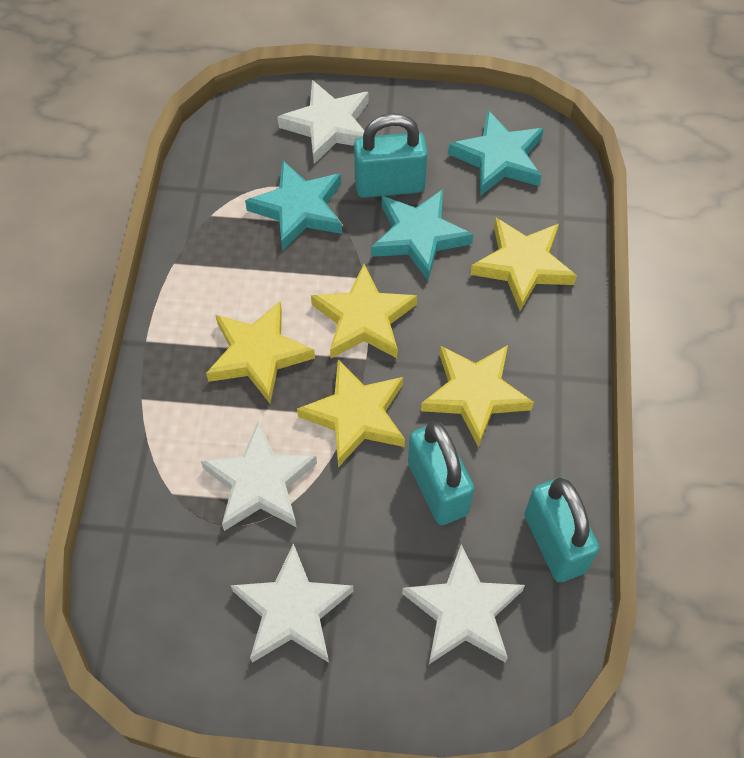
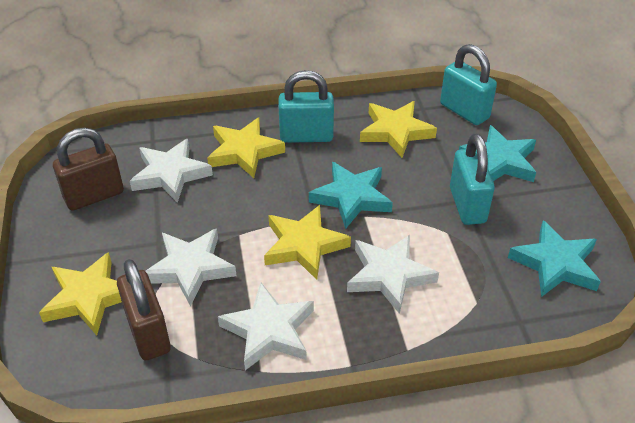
brown padlock: 0 -> 2
yellow star: 5 -> 4

